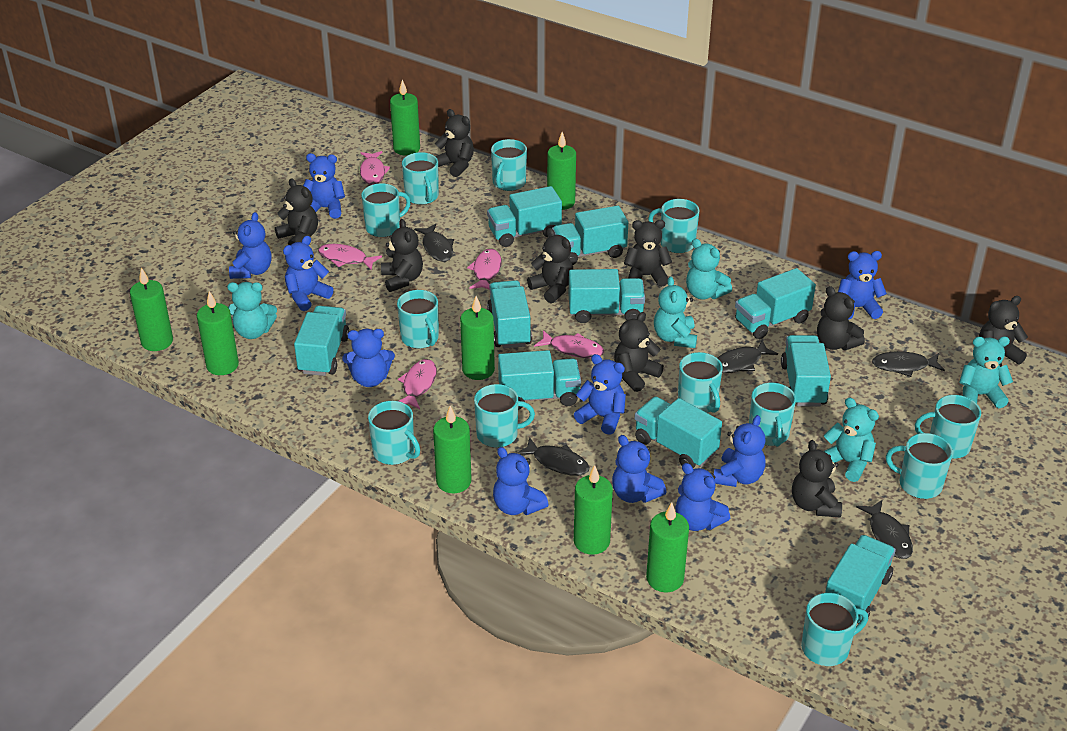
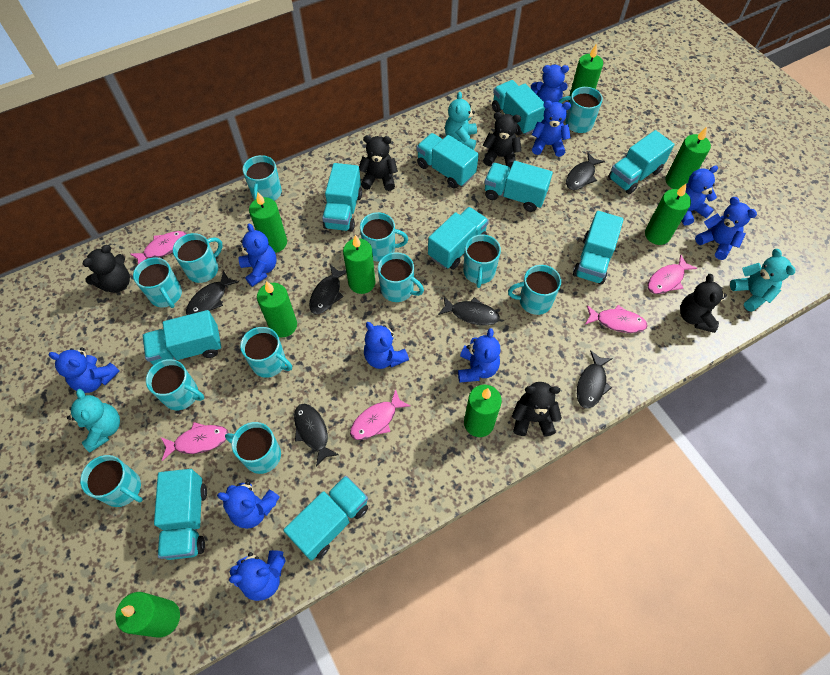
black fish: 5 -> 6
black teddy bear: 9 -> 5
turquoise teddy bear: 5 -> 3

